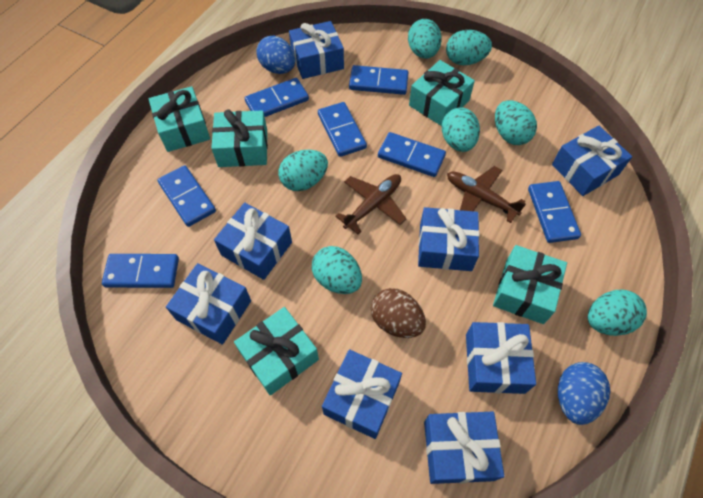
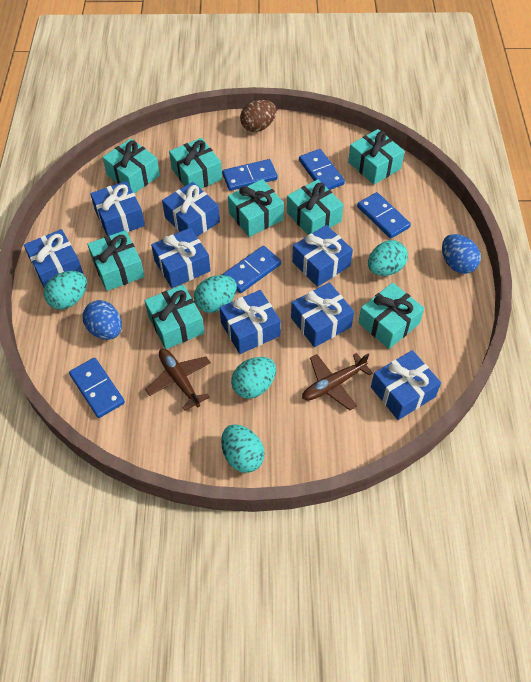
blue domino: 7 -> 5
turquoise egg: 7 -> 5
turquoise gift: 5 -> 8

